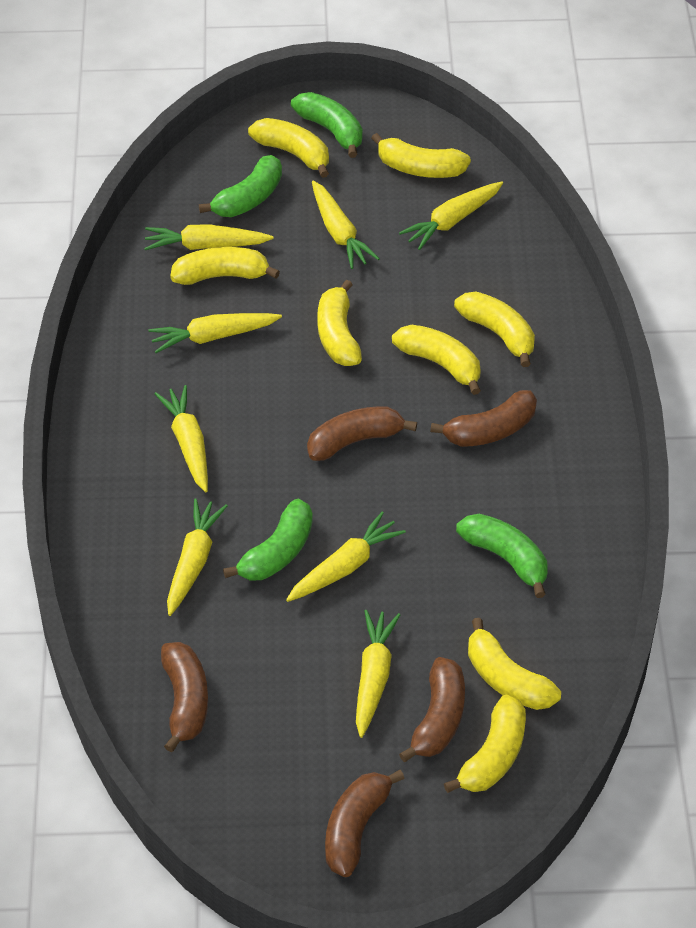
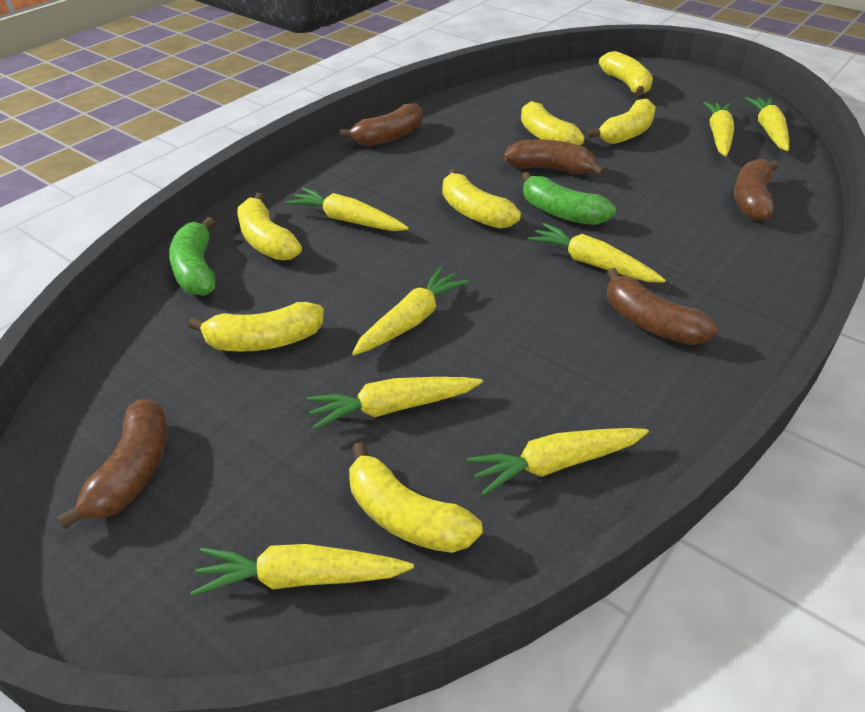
green banana: 4 -> 2
yellow banana: 8 -> 7

